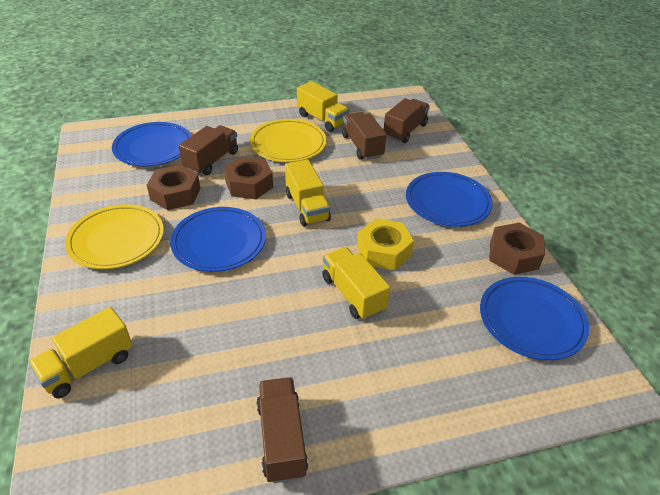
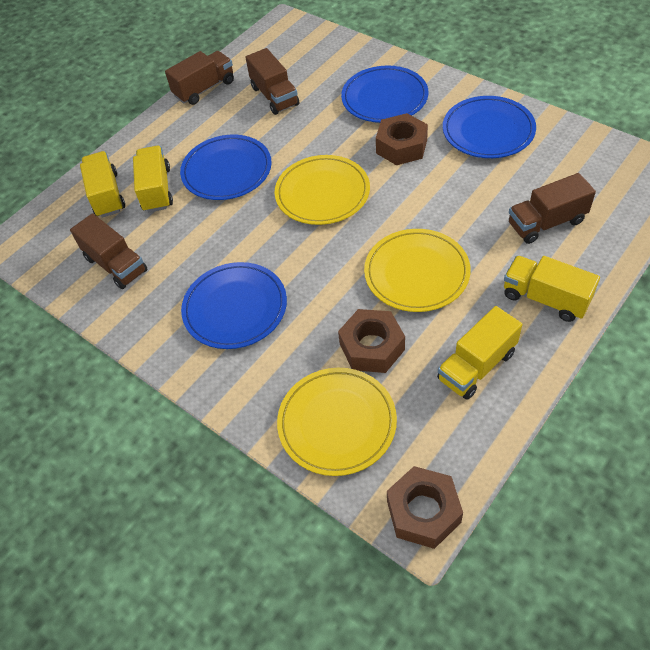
yellow nut: 1 -> 0
yellow plate: 2 -> 3

